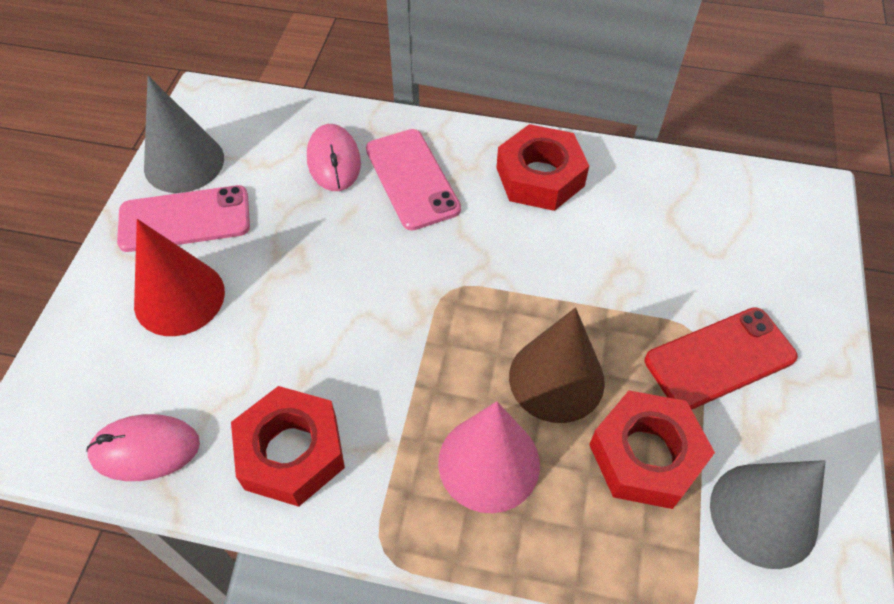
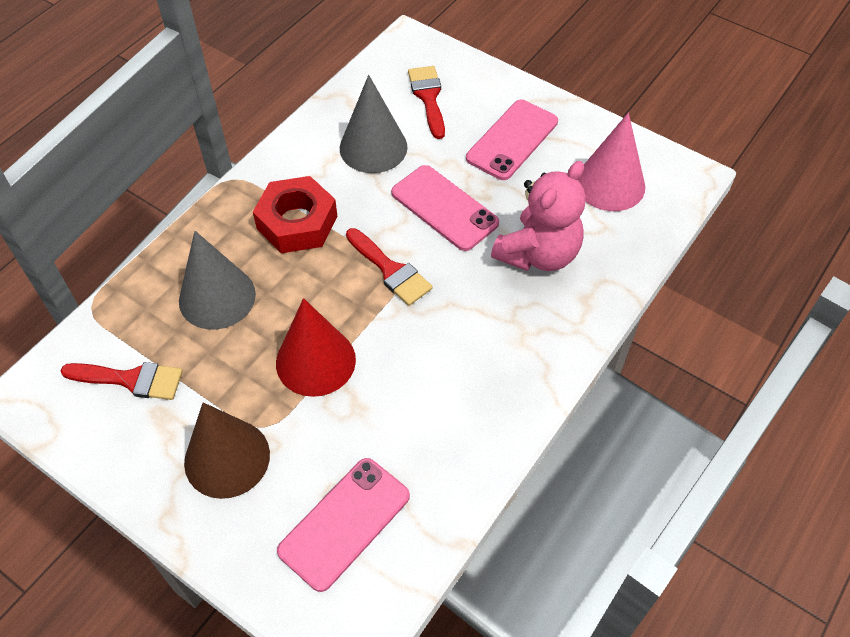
pink mouse: 2 -> 0
pink phone: 2 -> 3
pink teddy bear: 0 -> 1
red brush: 0 -> 3
red nut: 3 -> 1
red phone: 1 -> 0

